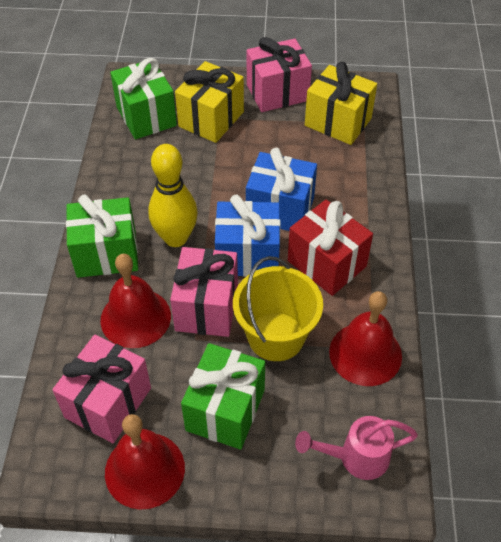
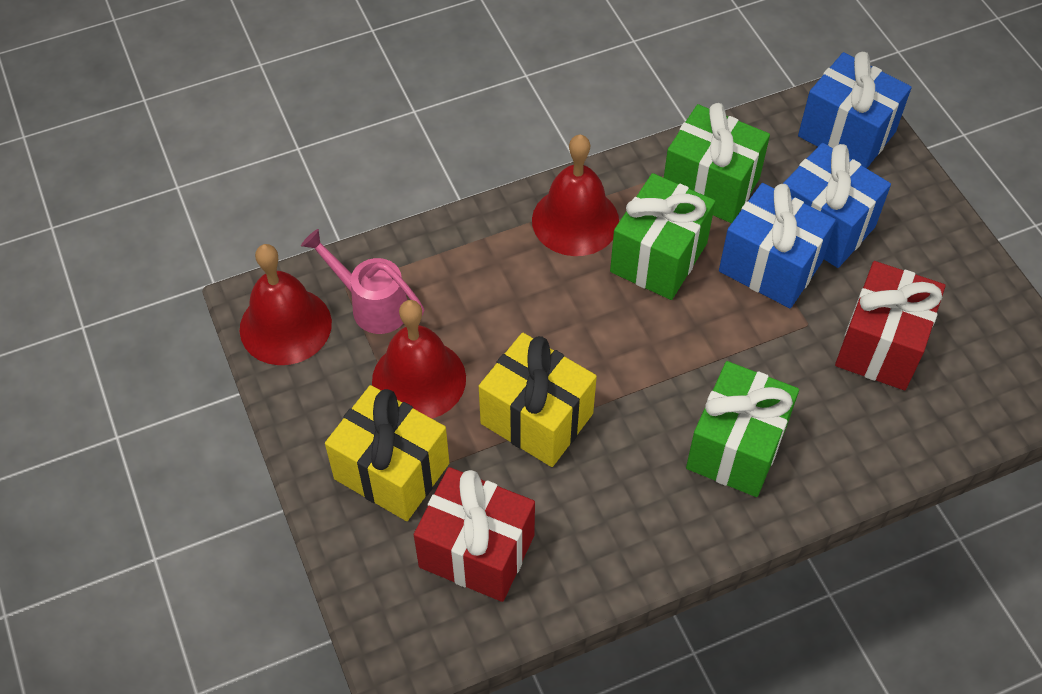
blue gift: 2 -> 3
pink gift: 3 -> 0
red gift: 1 -> 2
yellow bowling pin: 1 -> 0
yellow bucket: 1 -> 0

